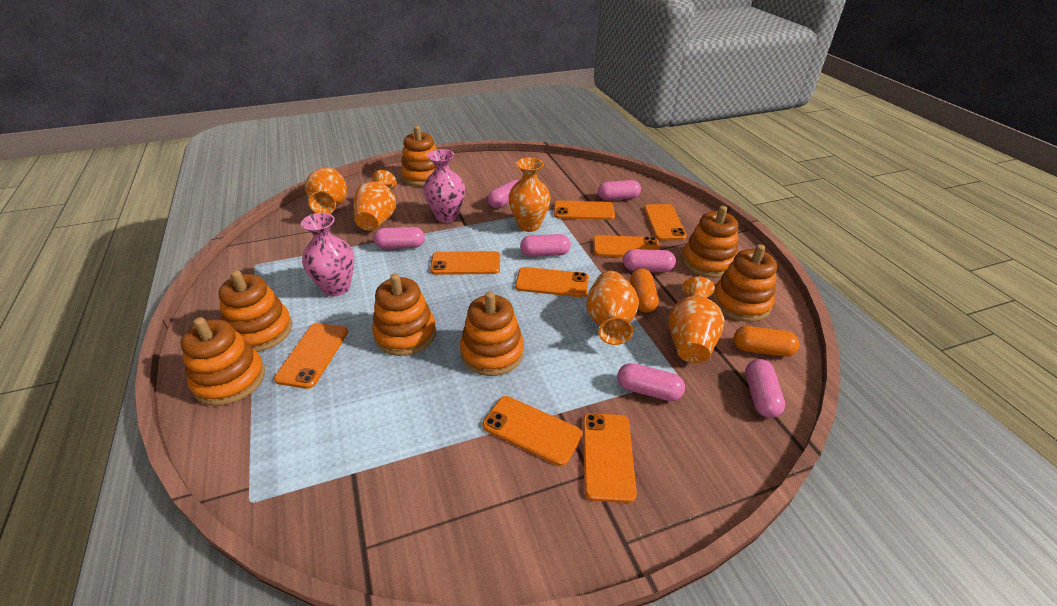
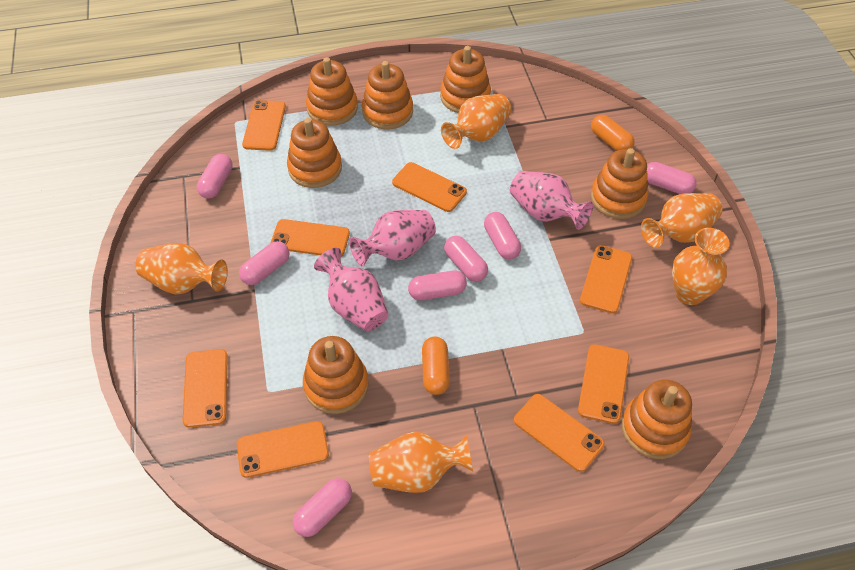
pink vase: 2 -> 3

